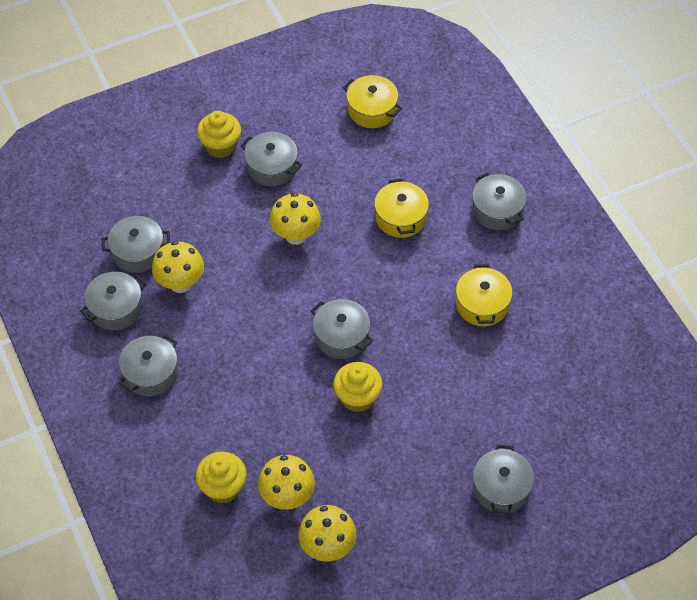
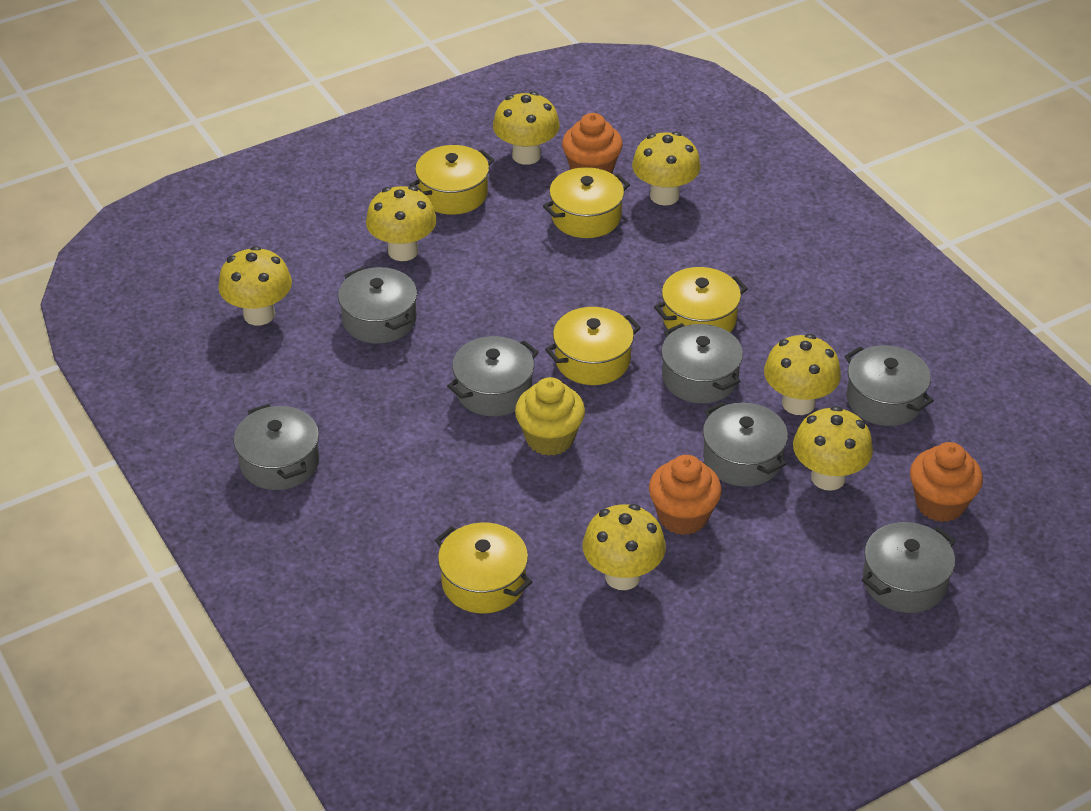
orange cupcake: 0 -> 3
yellow cupcake: 3 -> 1
yellow mushroom: 4 -> 7
yellow pot: 3 -> 5

